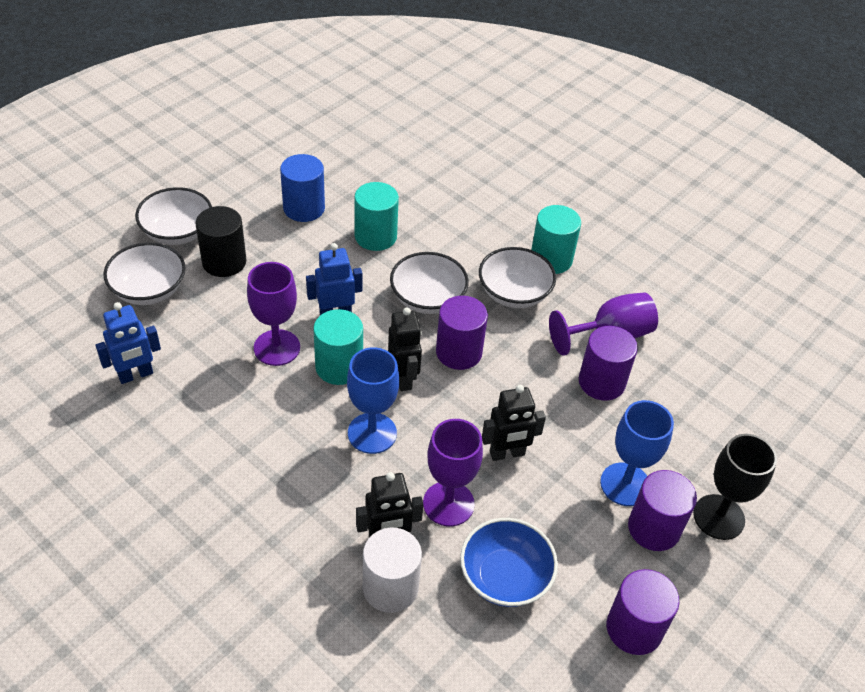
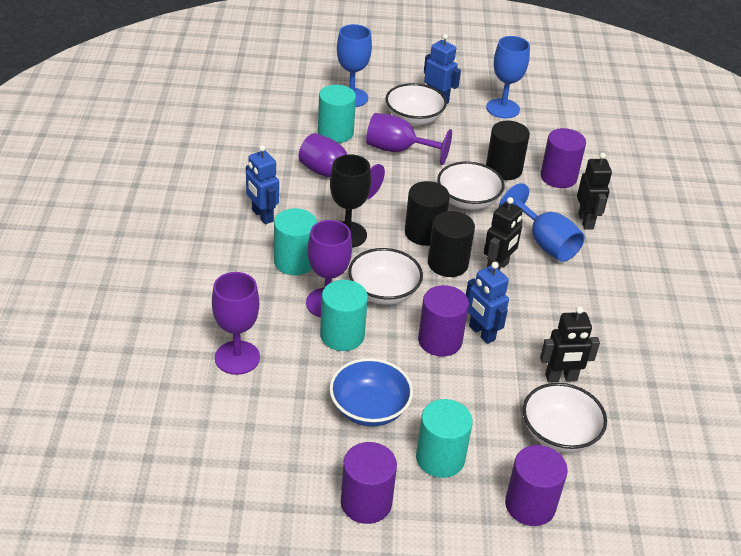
black cylinder: 1 -> 3
blue cylinder: 1 -> 0
blue goblet: 2 -> 3
blue robot: 2 -> 3
purple goblet: 3 -> 4
turquoise cylinder: 3 -> 4
white cylinder: 1 -> 0

